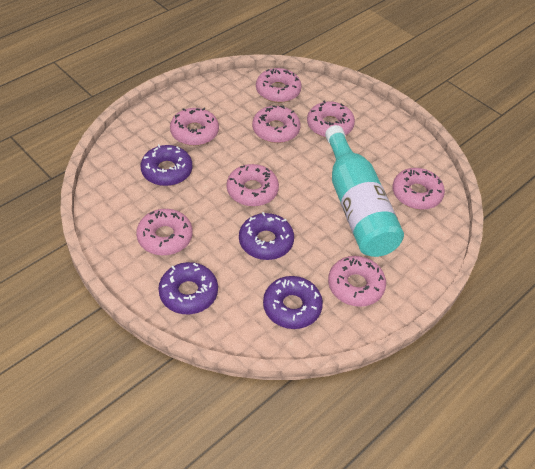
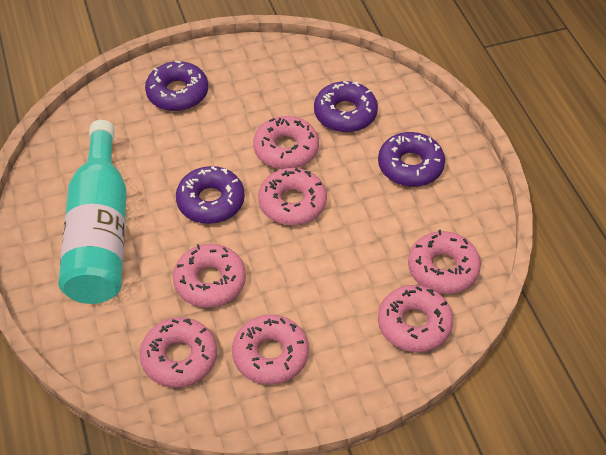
pink donut: 8 -> 7

